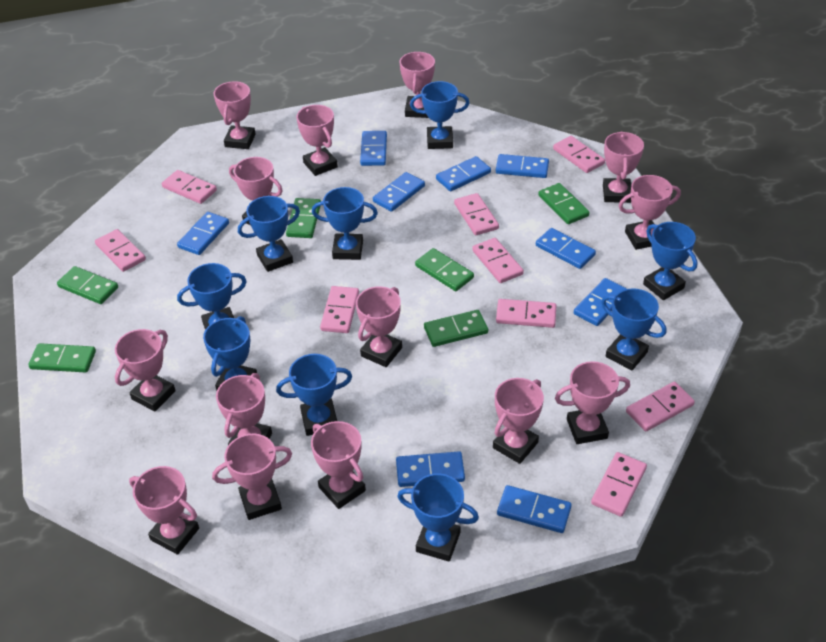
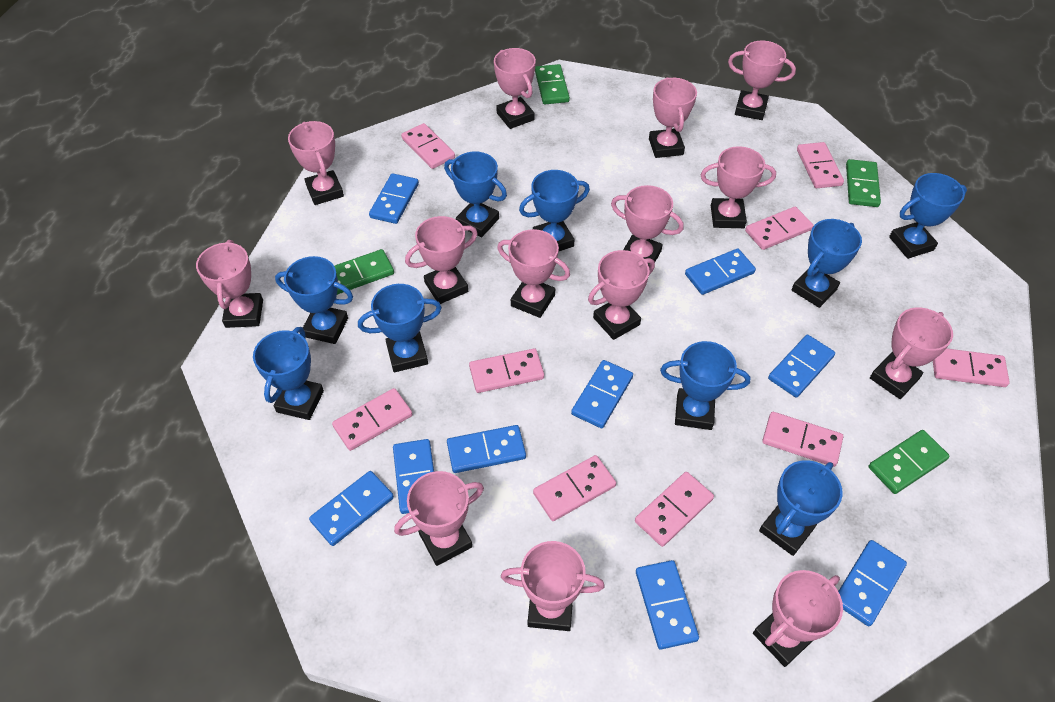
green domino: 6 -> 4

